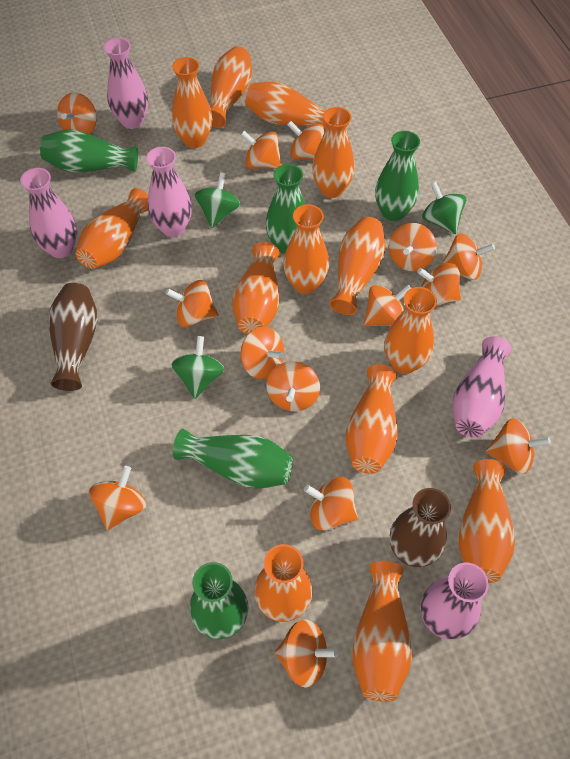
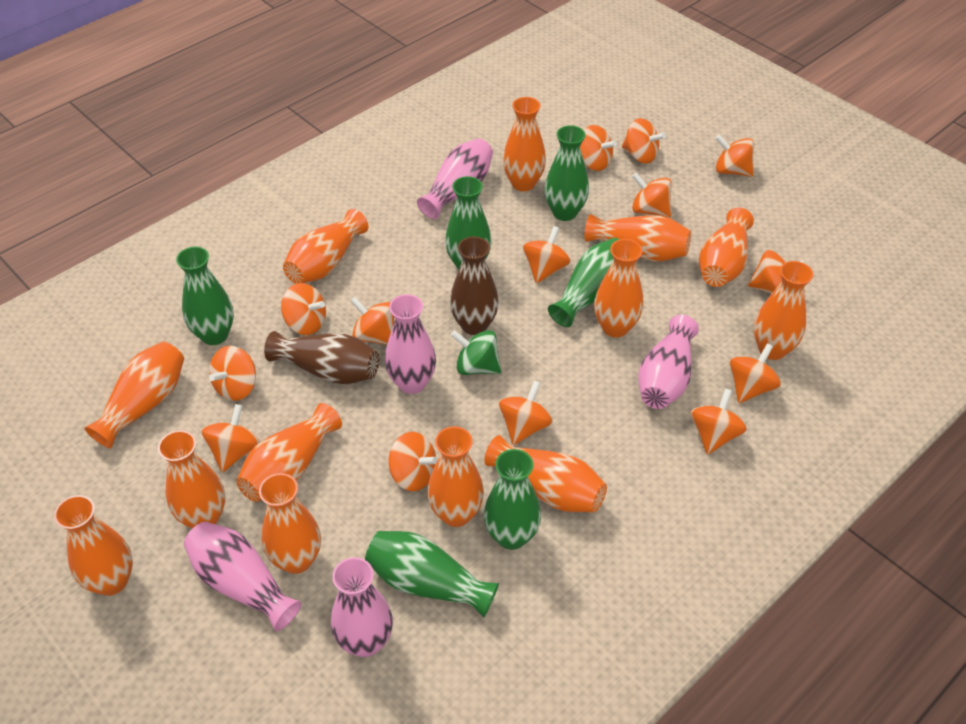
green spinning top: 3 -> 1
green vase: 5 -> 6

